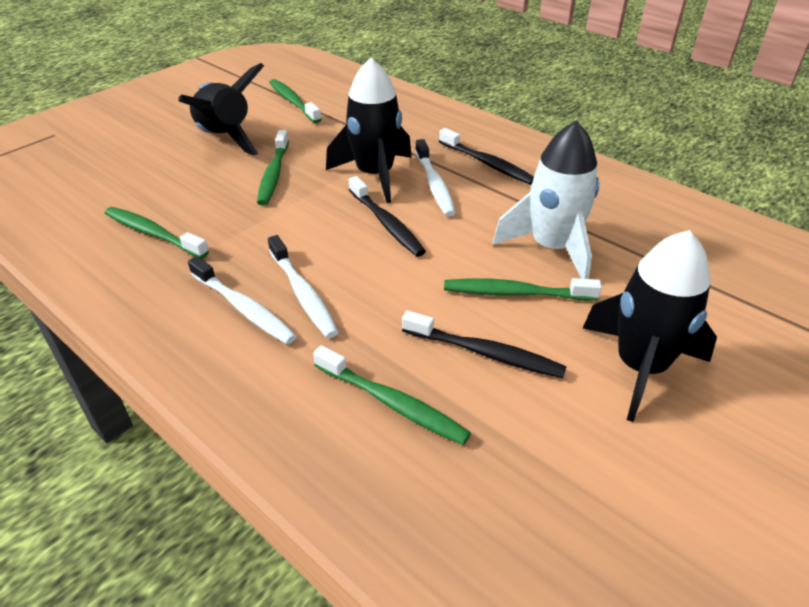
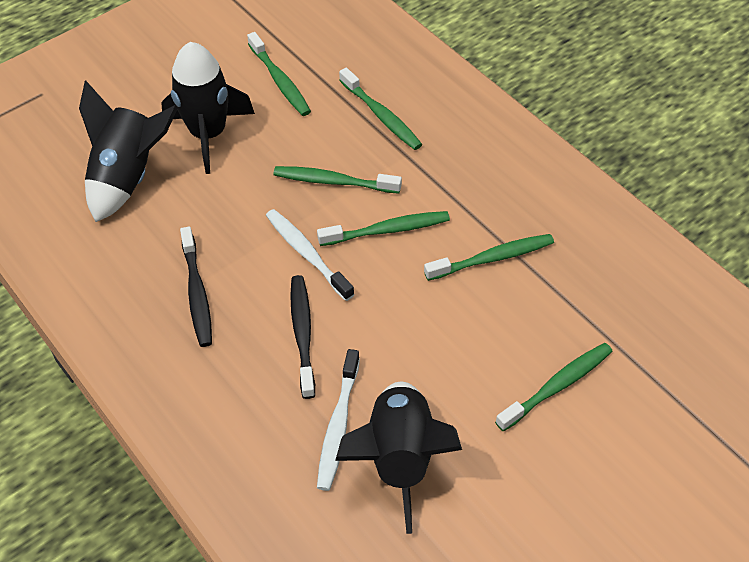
black toothbrush: 3 -> 2
green toothbrush: 5 -> 6
white rocket: 1 -> 0
white toothbrush: 3 -> 2

